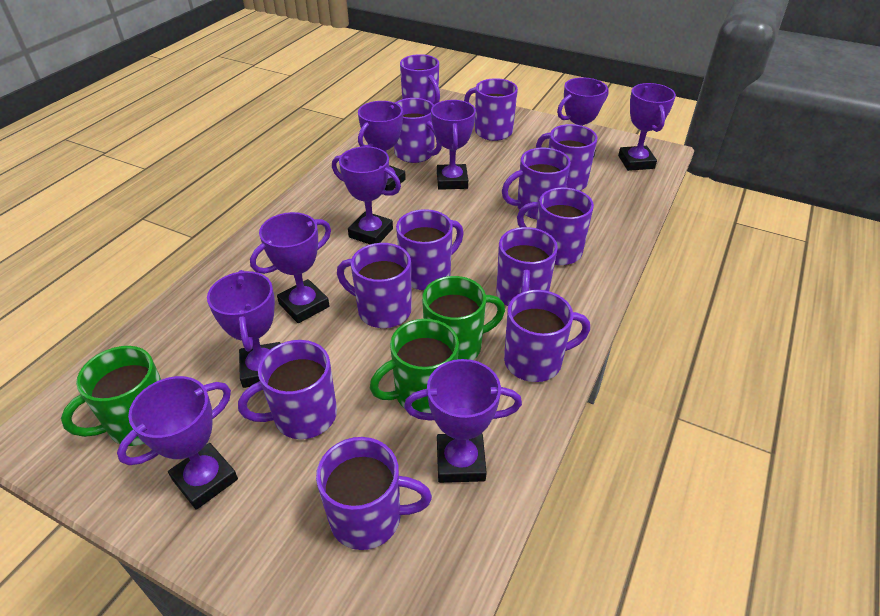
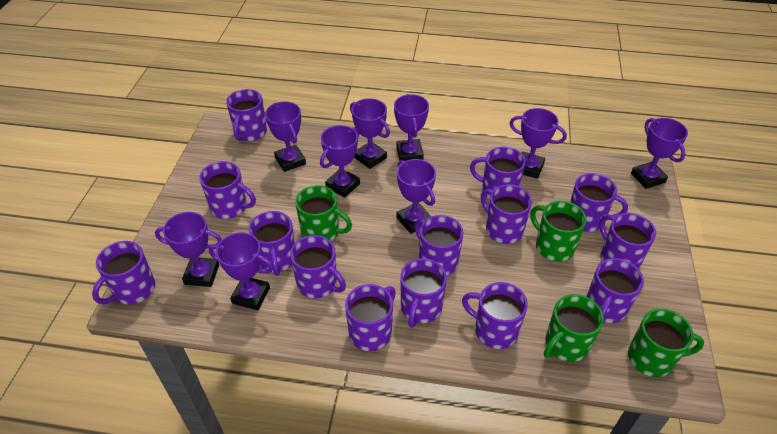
green mug: 3 -> 4
purple mug: 12 -> 14

